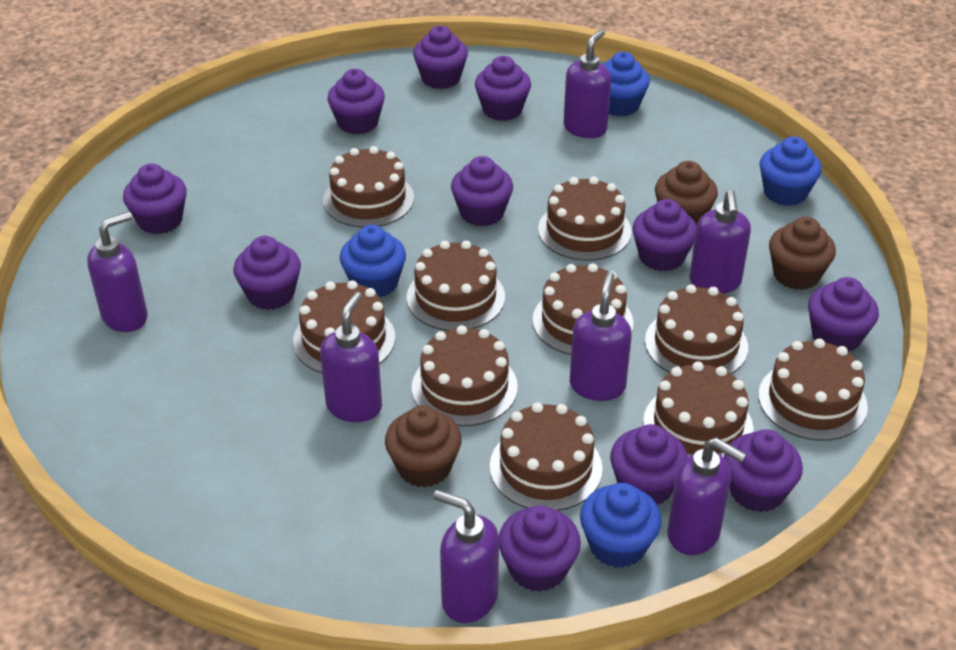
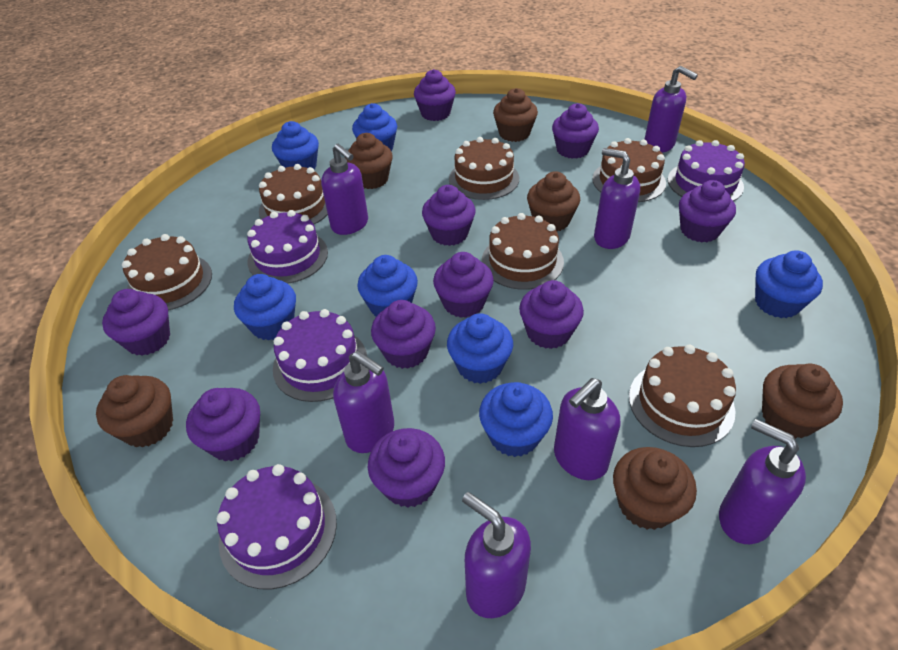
blue cupcake: 4 -> 7
brown cake: 10 -> 6
brown cupcake: 3 -> 6
purple cake: 0 -> 4
purple cupcake: 11 -> 10

